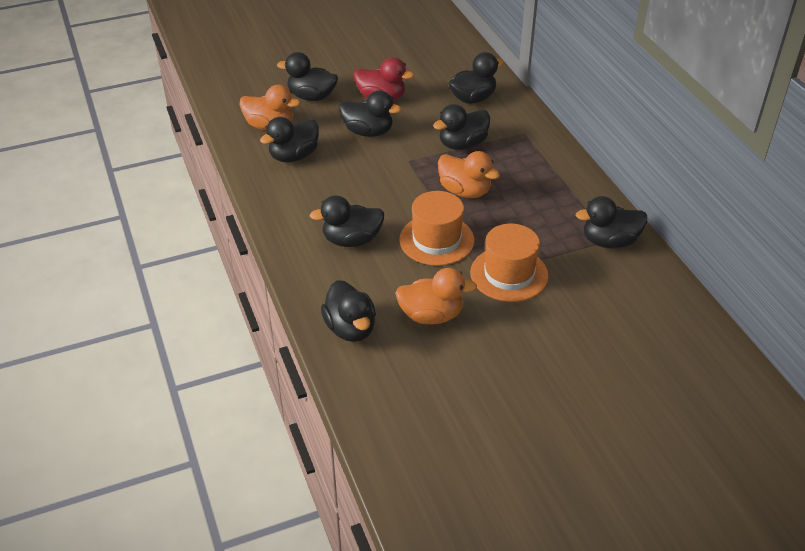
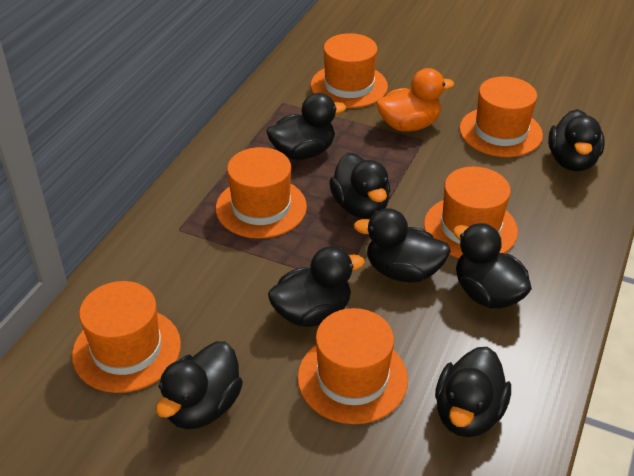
orange duck: 3 -> 1
orange hat: 2 -> 6
red duck: 1 -> 0

